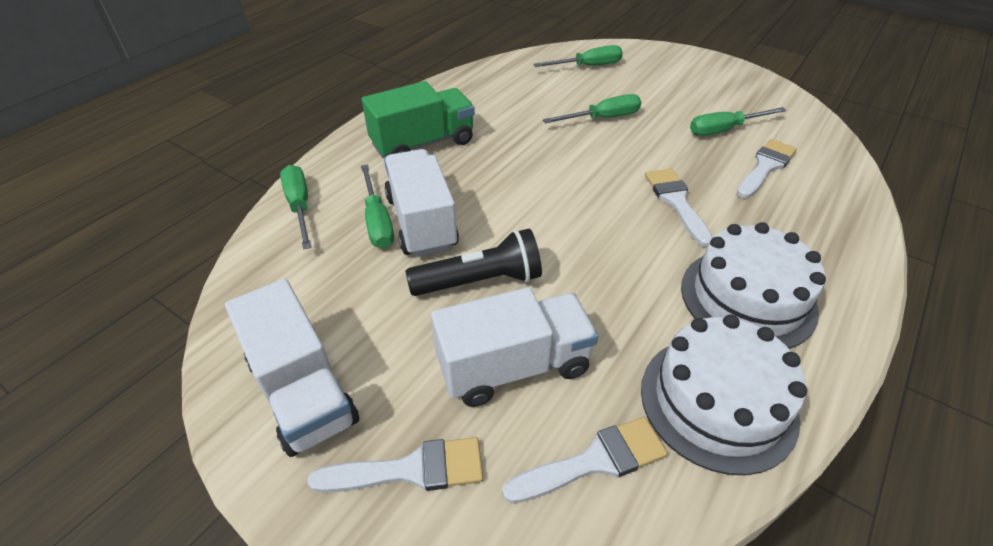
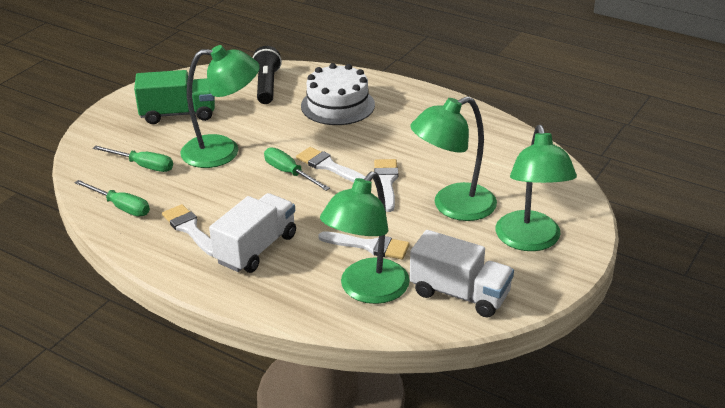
green lamp: 0 -> 4
green screwdriver: 5 -> 3
white cake: 2 -> 1
white truck: 3 -> 2

